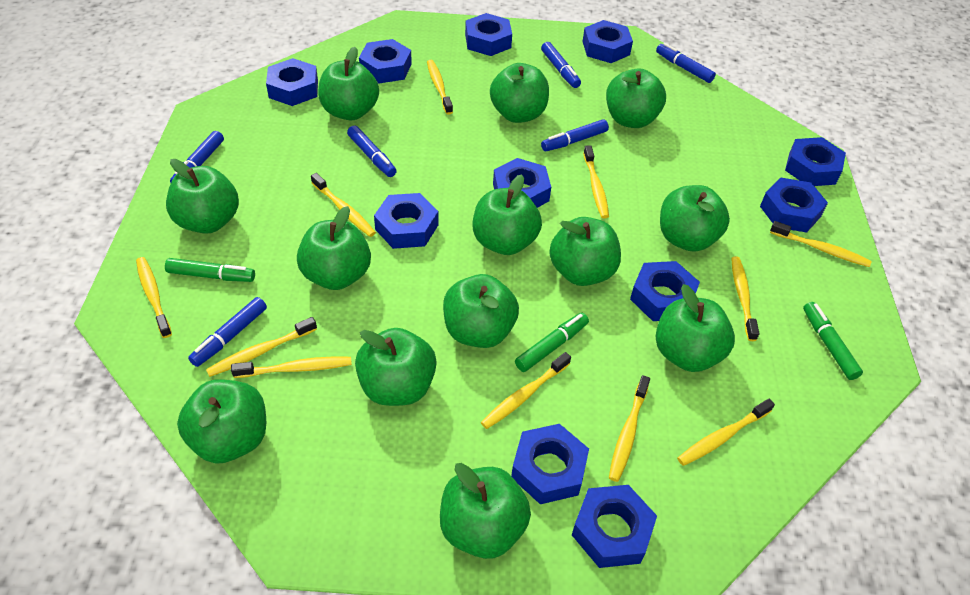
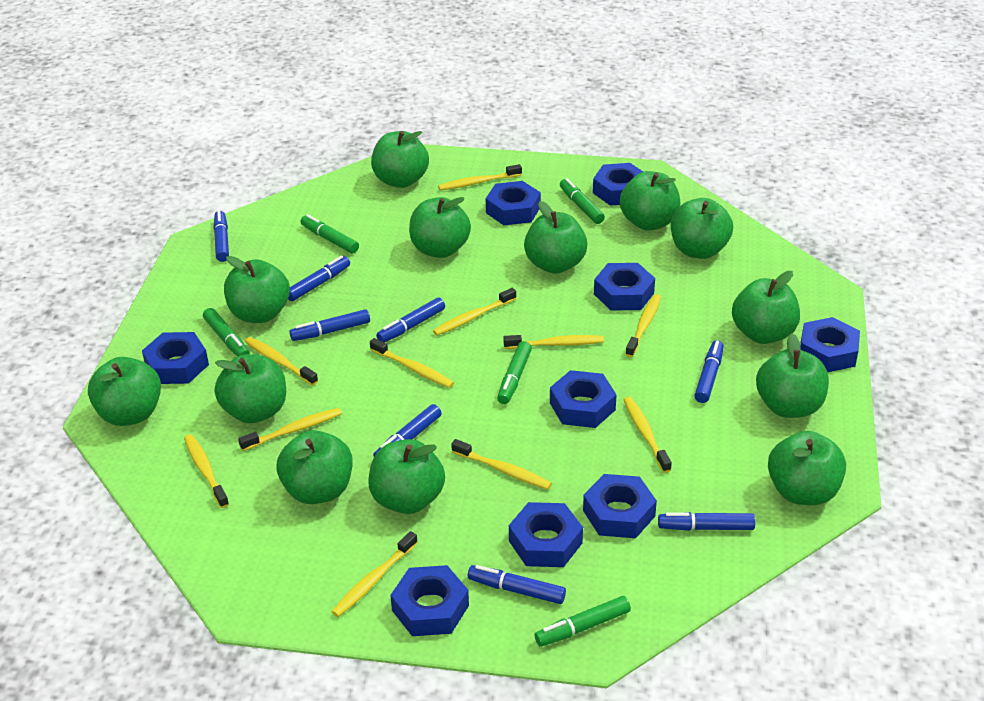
blue marker: 6 -> 8
blue nut: 11 -> 9
green marker: 3 -> 5

